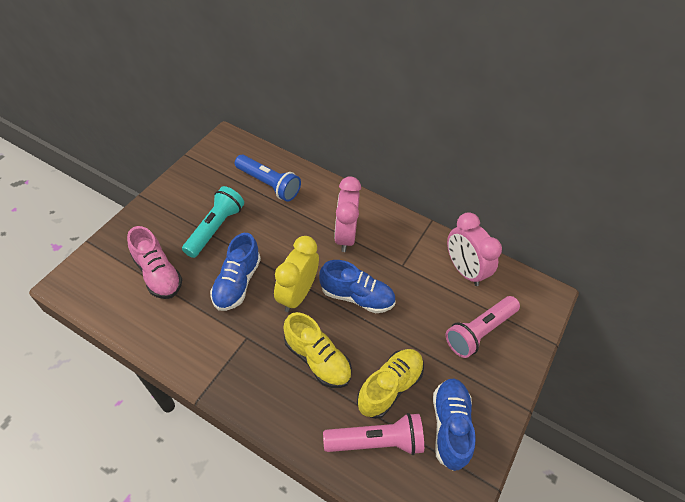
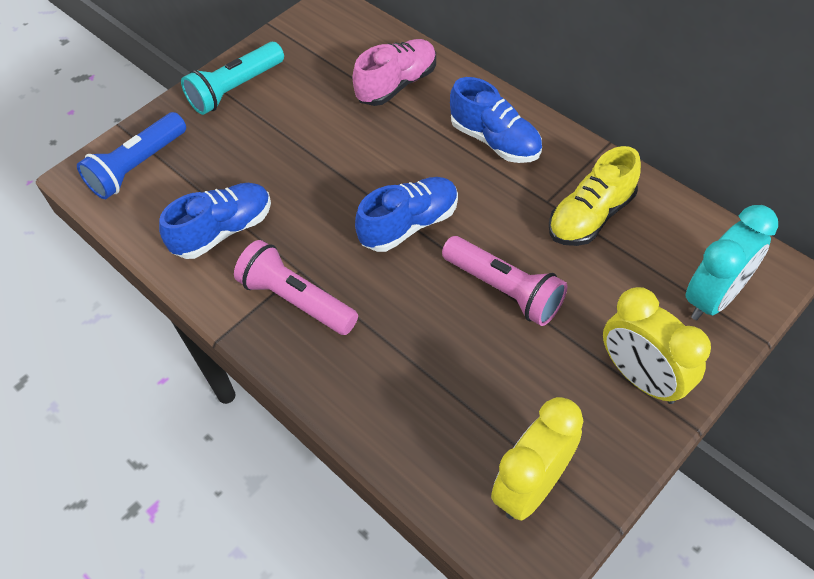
pink clock: 2 -> 0
turquoise clock: 0 -> 1
yellow clock: 1 -> 2
yellow shoe: 2 -> 1

